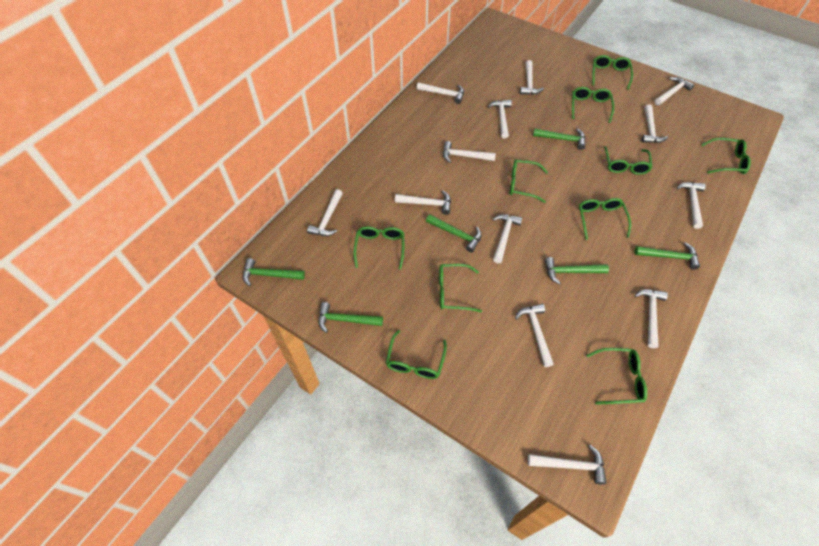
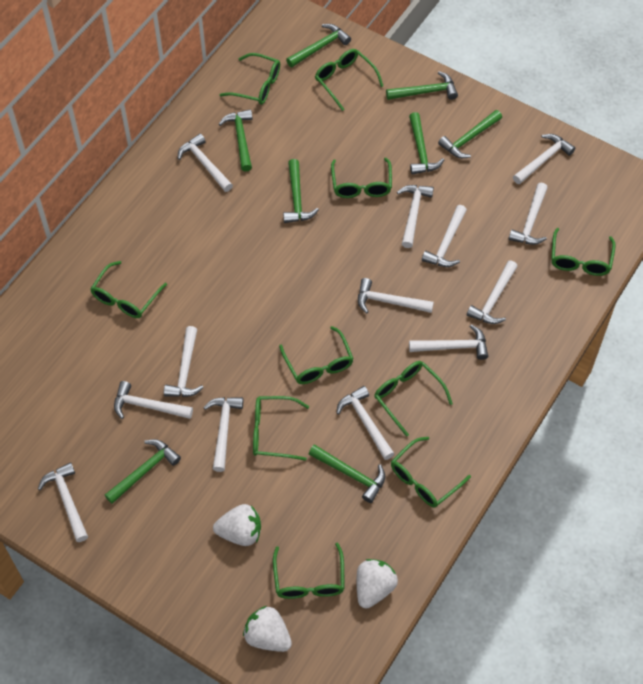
green hammer: 6 -> 8
white strawberry: 0 -> 3

